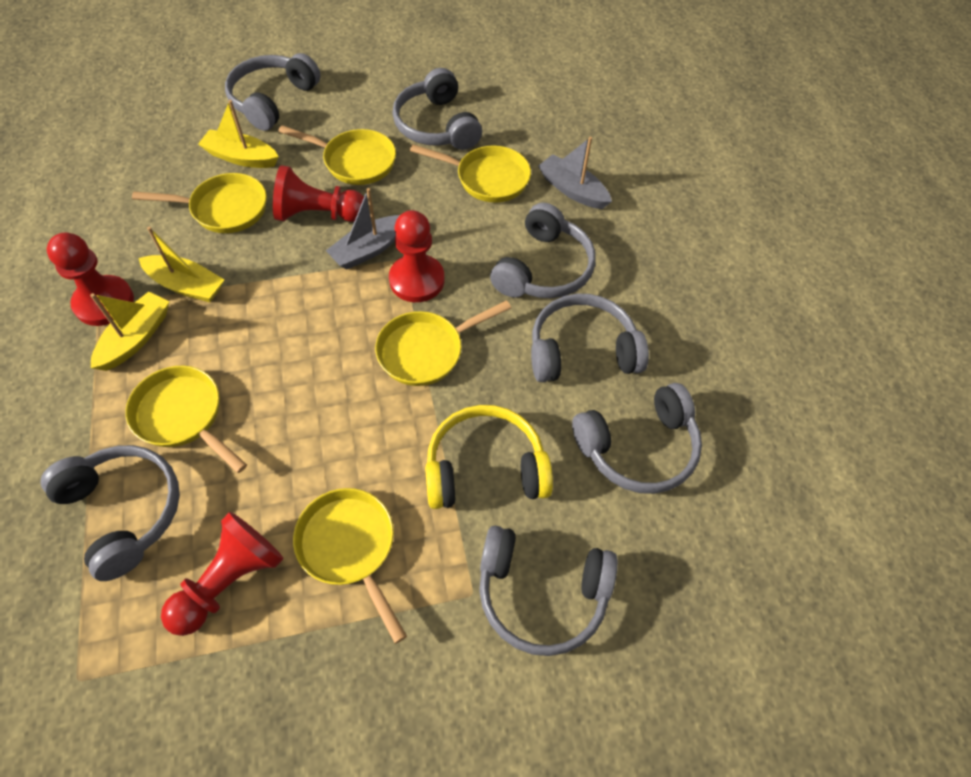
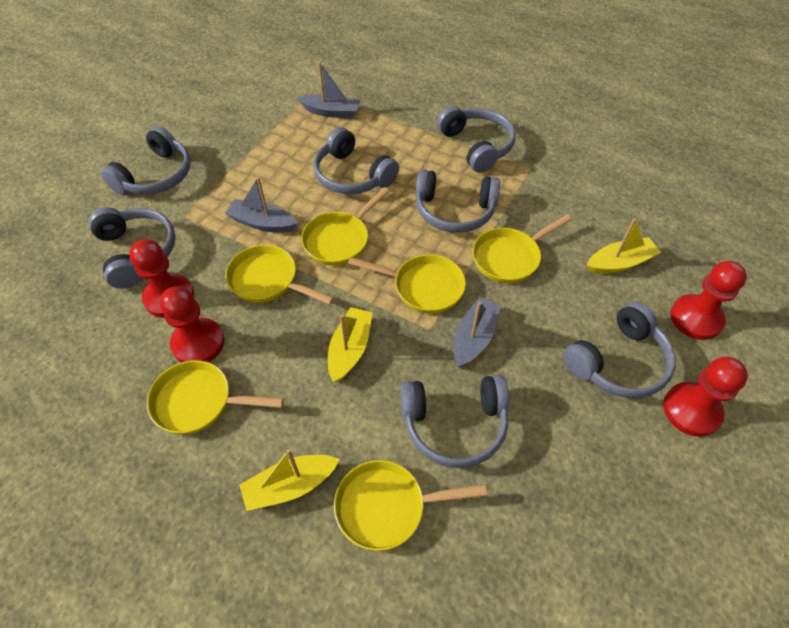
grey boat: 2 -> 3
yellow headphones: 1 -> 0

